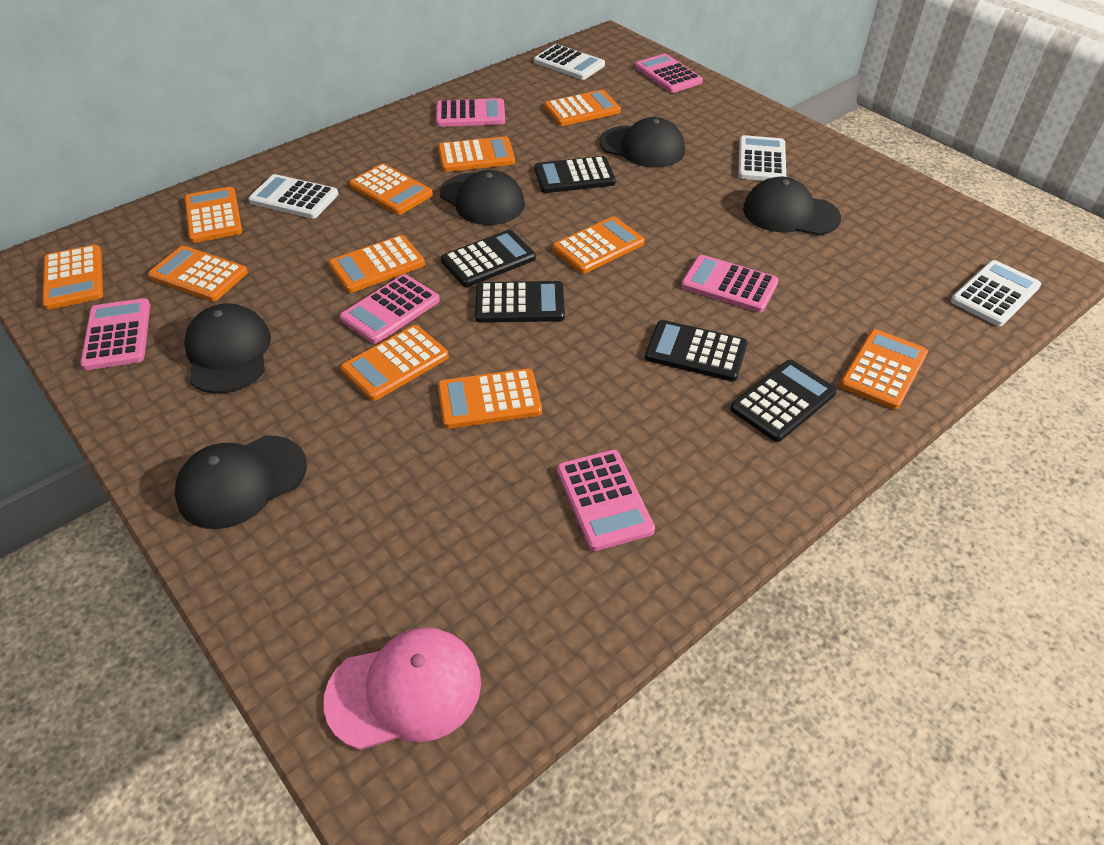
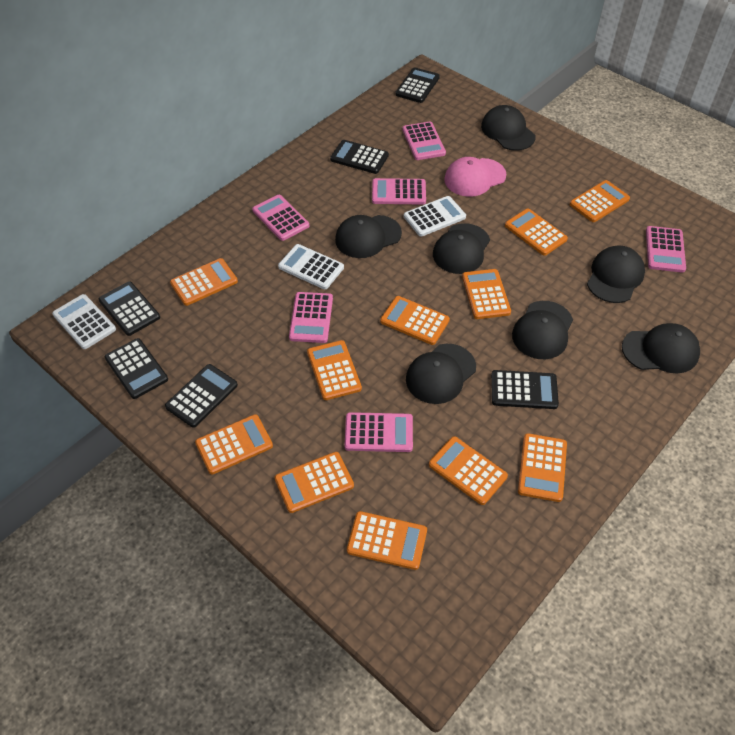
black calculator: 5 -> 6
black cap: 5 -> 7
white calculator: 4 -> 3

